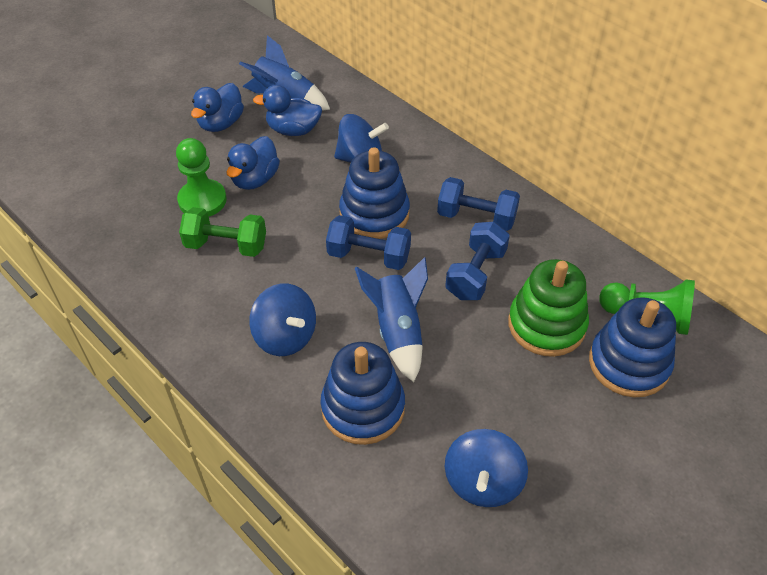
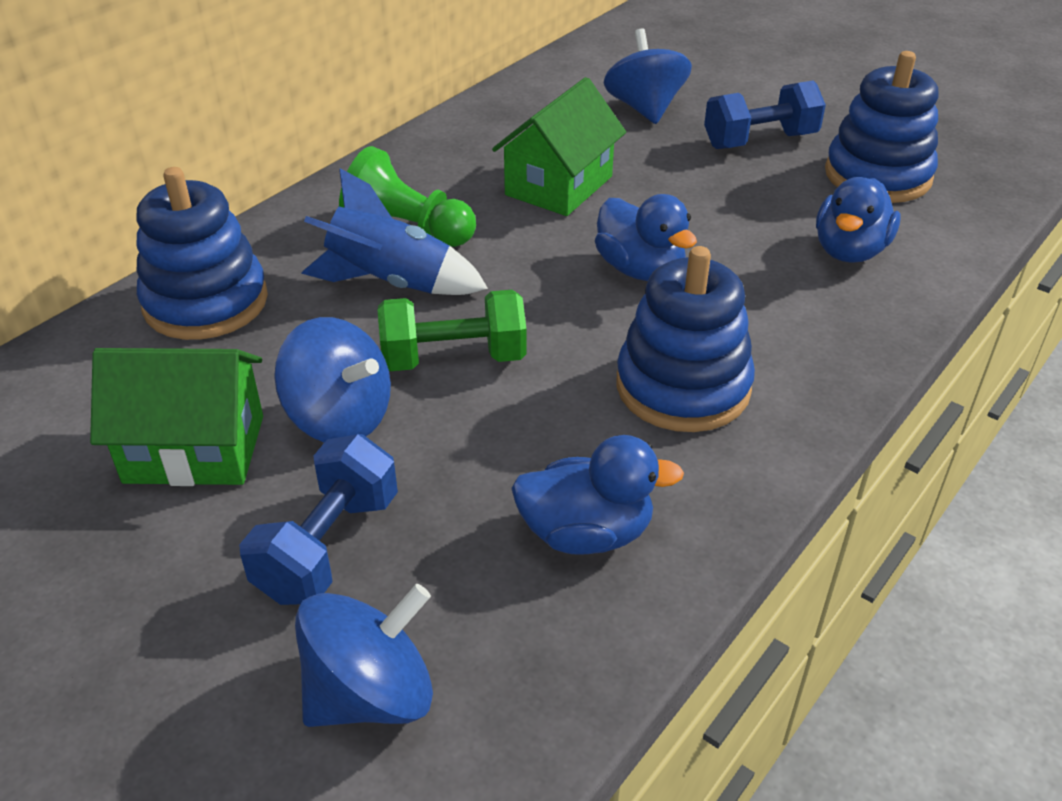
blue dumbbell: 3 -> 2
blue rocket: 2 -> 1
green house: 0 -> 2
green pawn: 2 -> 1
green stacking toy: 1 -> 0

